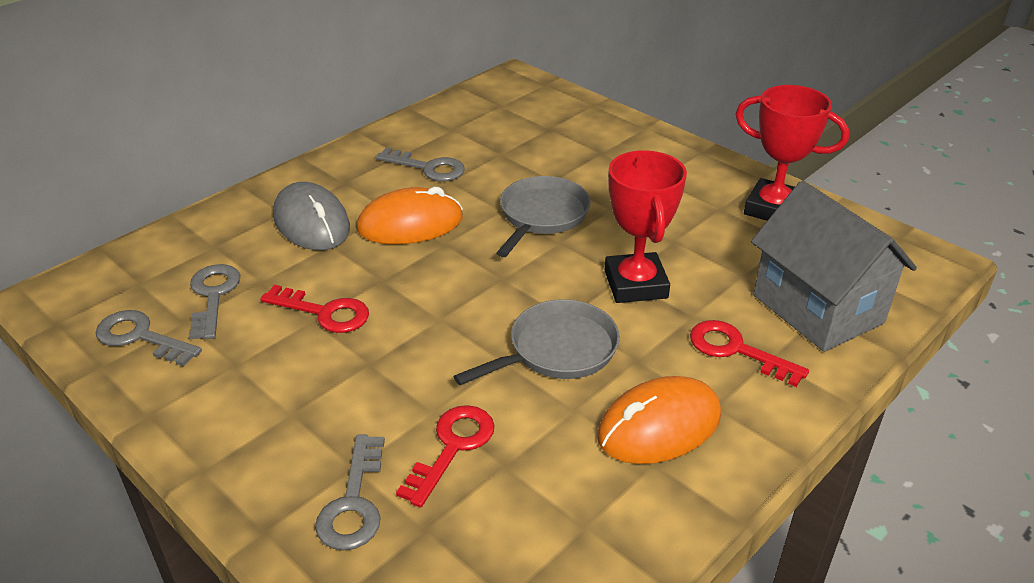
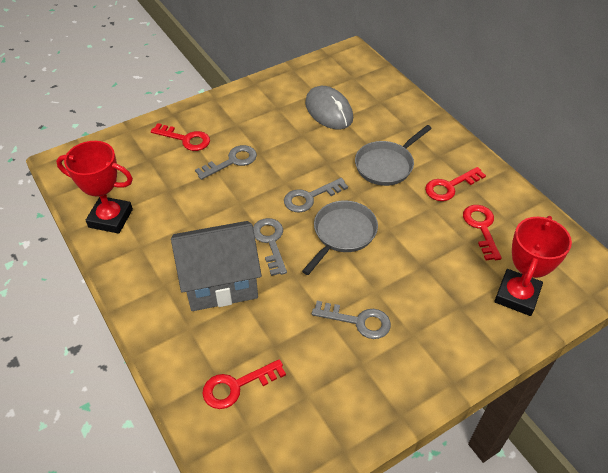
orange mouse: 2 -> 0
red key: 3 -> 4

